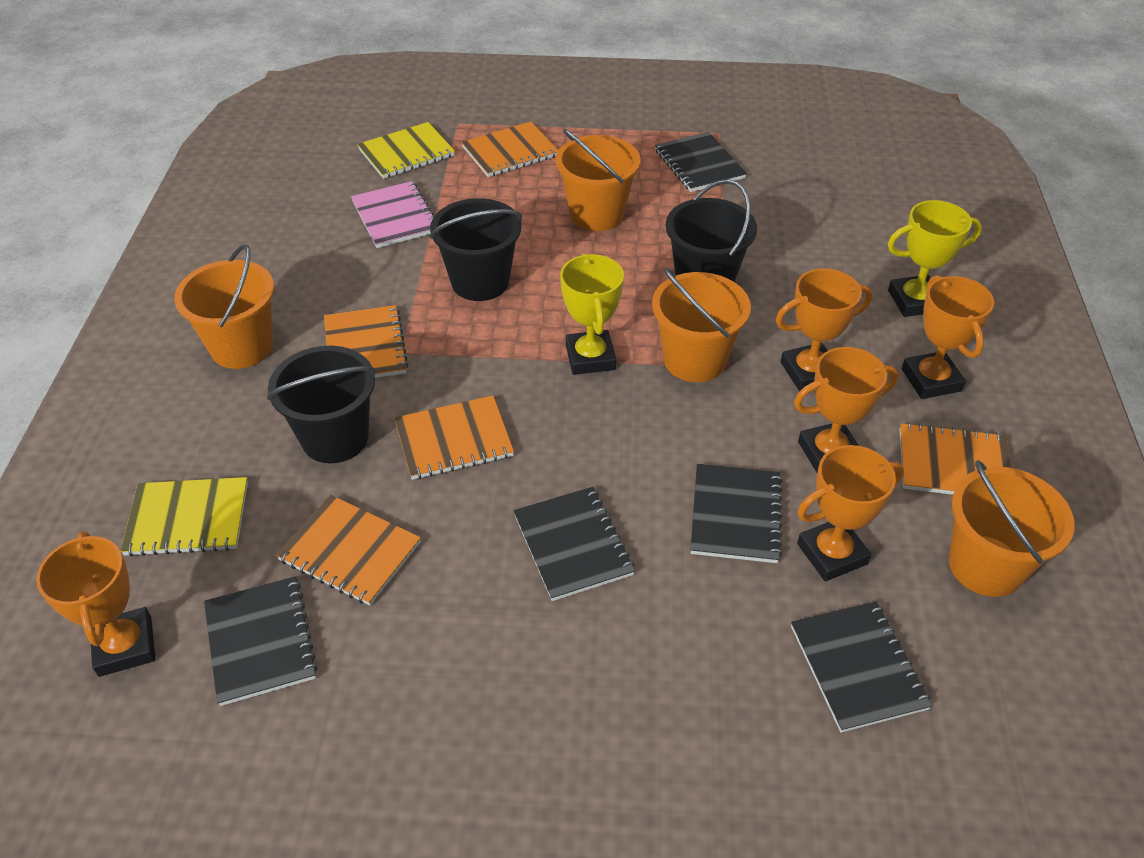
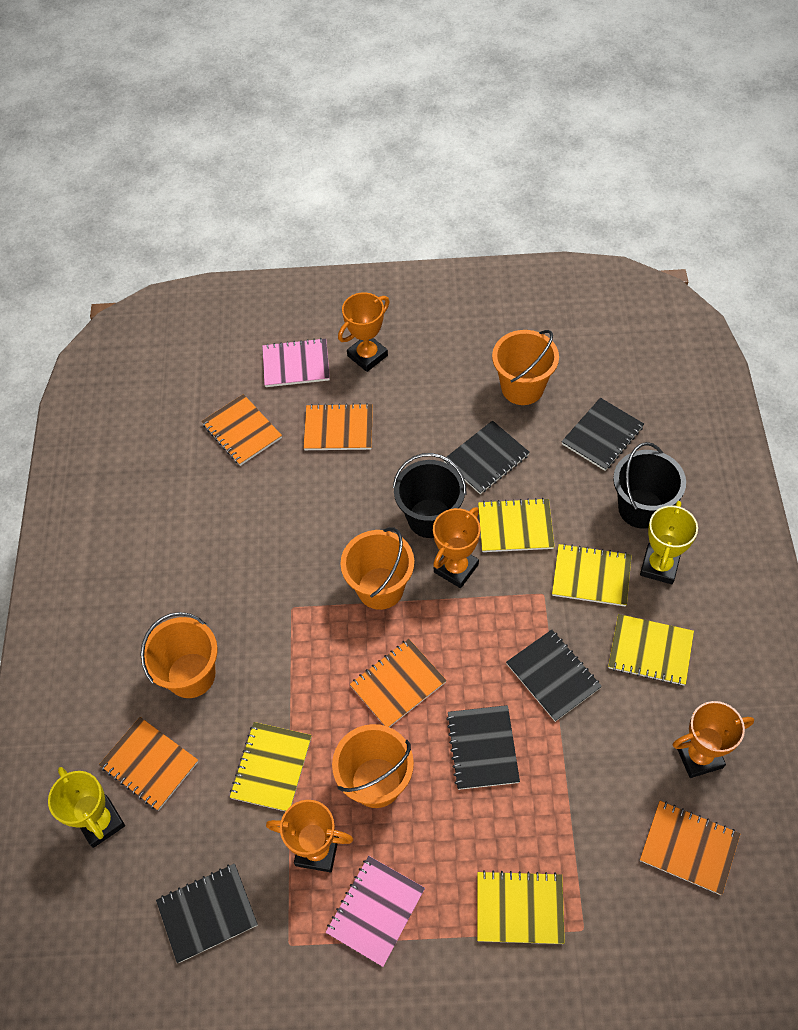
black bucket: 3 -> 2
orange trophy: 5 -> 4
pink notebook: 1 -> 2
yellow notebook: 2 -> 5

